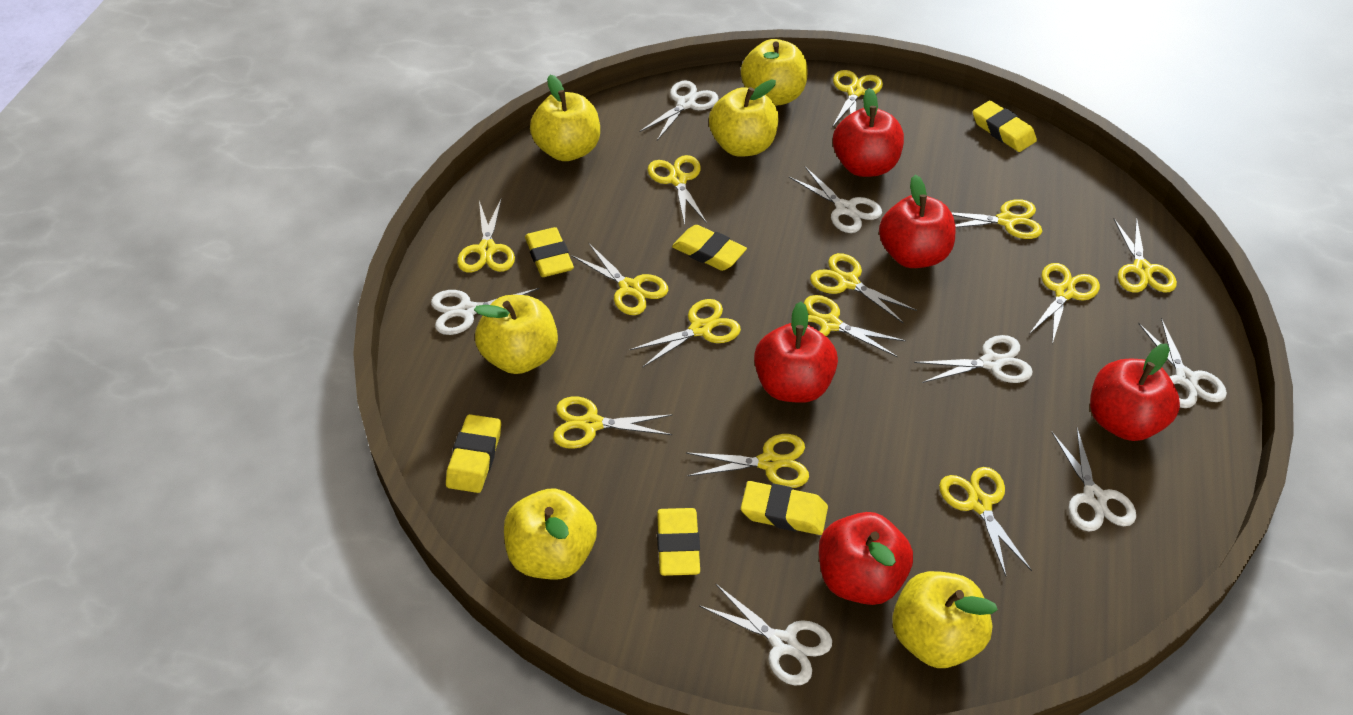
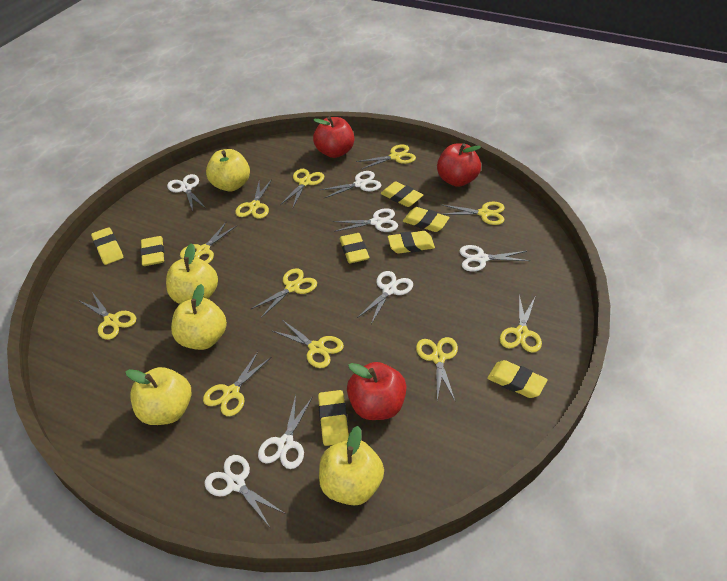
red apple: 5 -> 3
yellow apple: 6 -> 5
yellow eraser: 6 -> 8
yellow scissors: 13 -> 11

